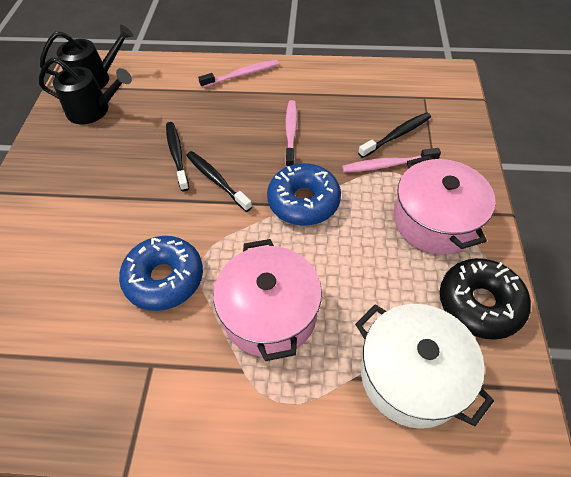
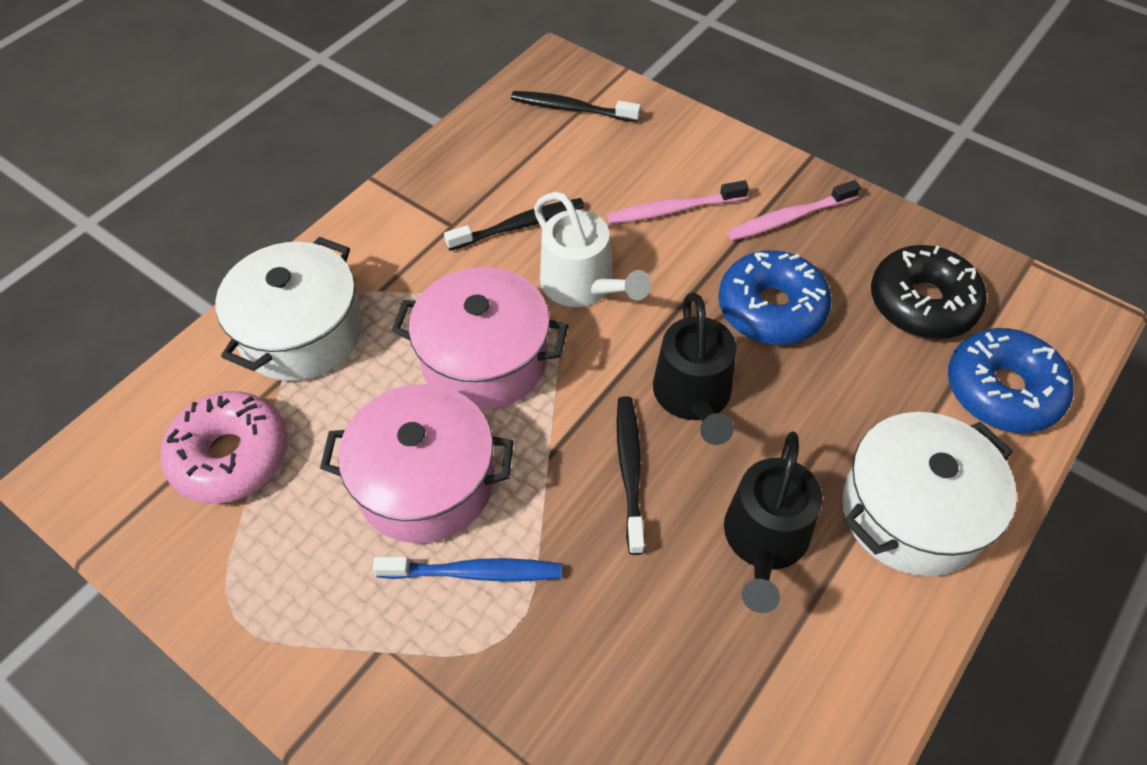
blue toothbrush: 0 -> 1
pink donut: 0 -> 1
pink toothbrush: 3 -> 2
white pot: 1 -> 2
white watering can: 0 -> 1

